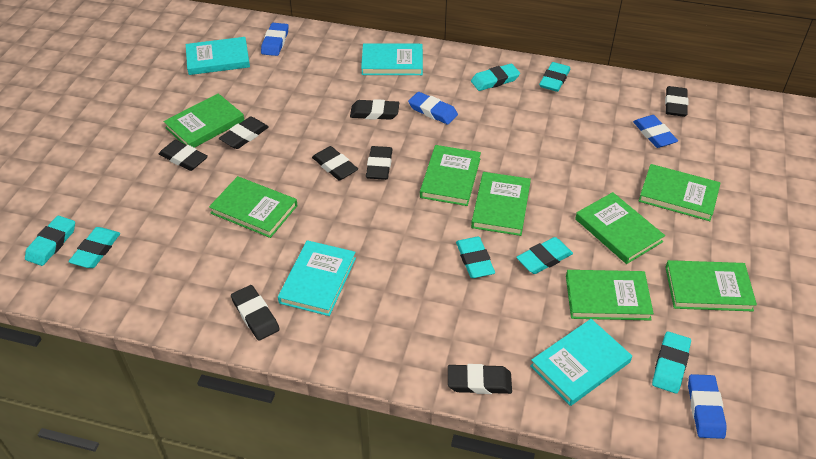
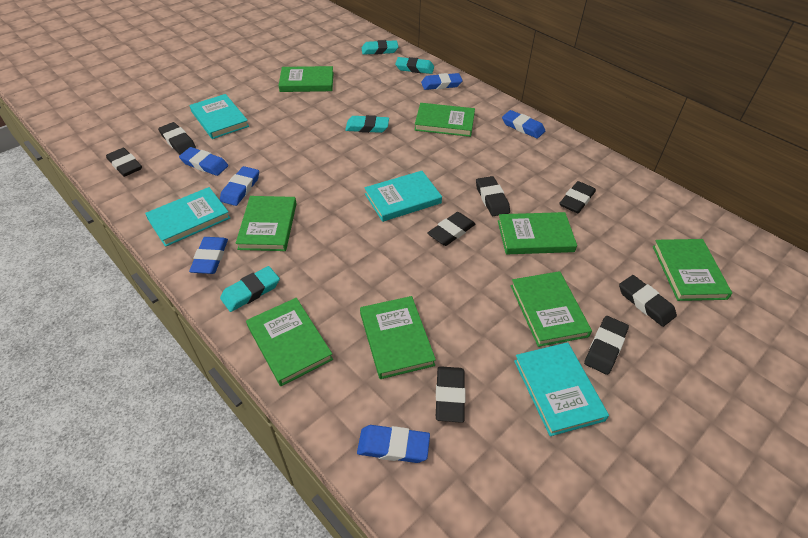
blue eraser: 4 -> 6
turquoise eraser: 7 -> 4

